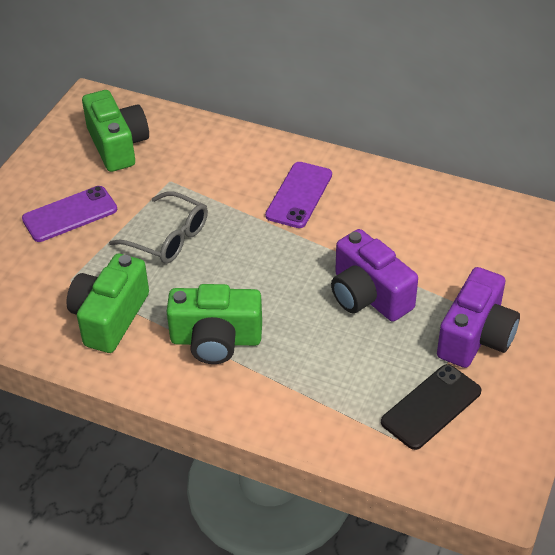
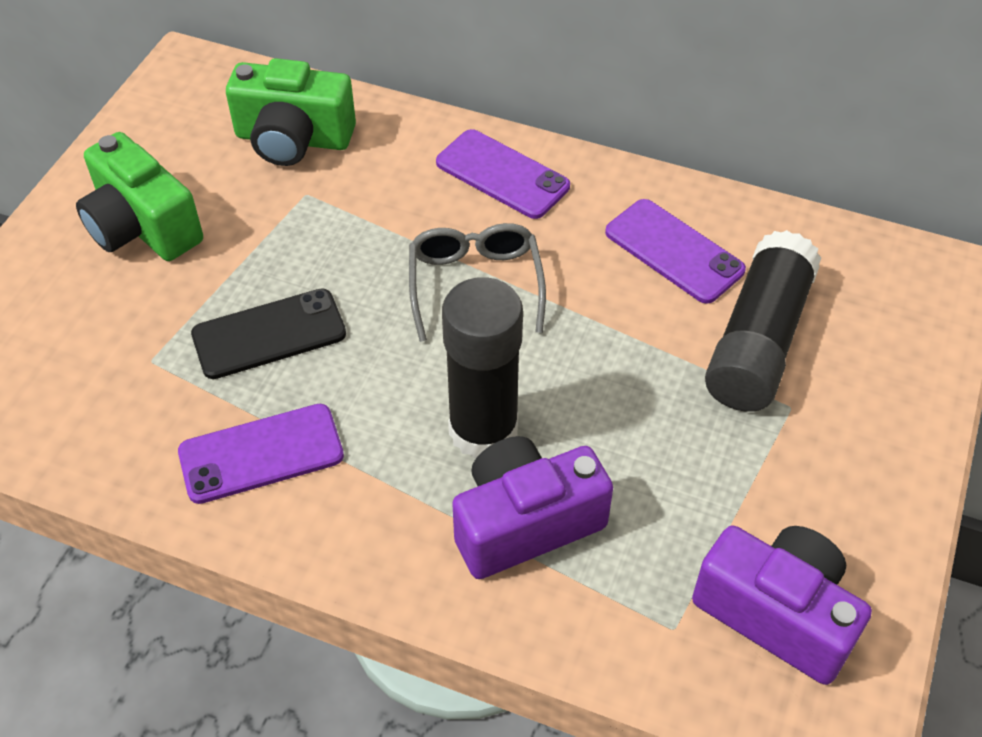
black glue stick: 0 -> 2
green camera: 3 -> 2
purple phone: 2 -> 3

